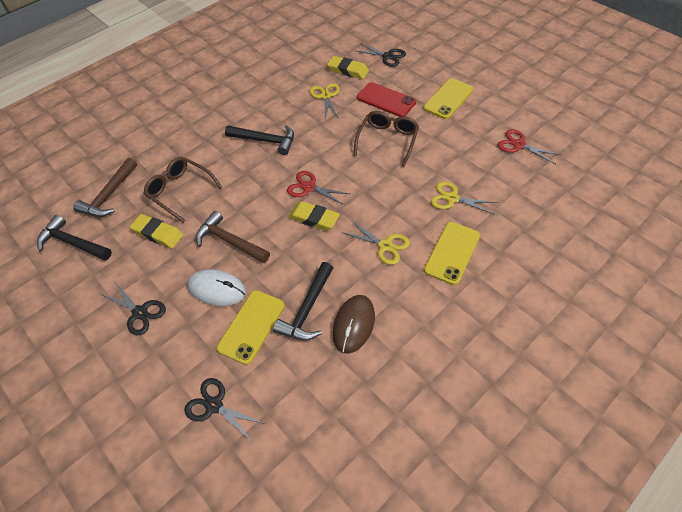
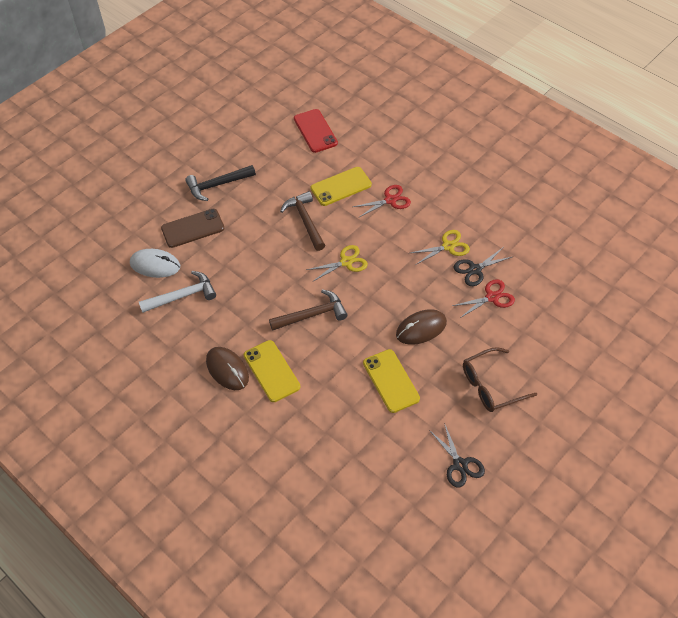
black hammer: 3 -> 1
black scissors: 3 -> 2
brown glasses: 2 -> 1
brown mouse: 1 -> 2
brown phone: 0 -> 1
white hammer: 0 -> 1
yellow eraser: 3 -> 0
yellow scissors: 3 -> 2

